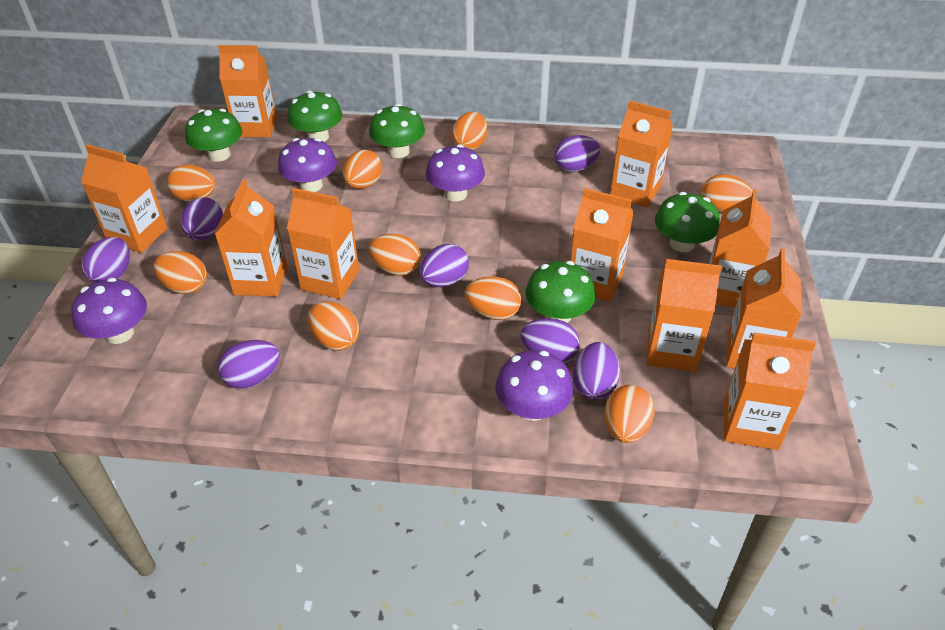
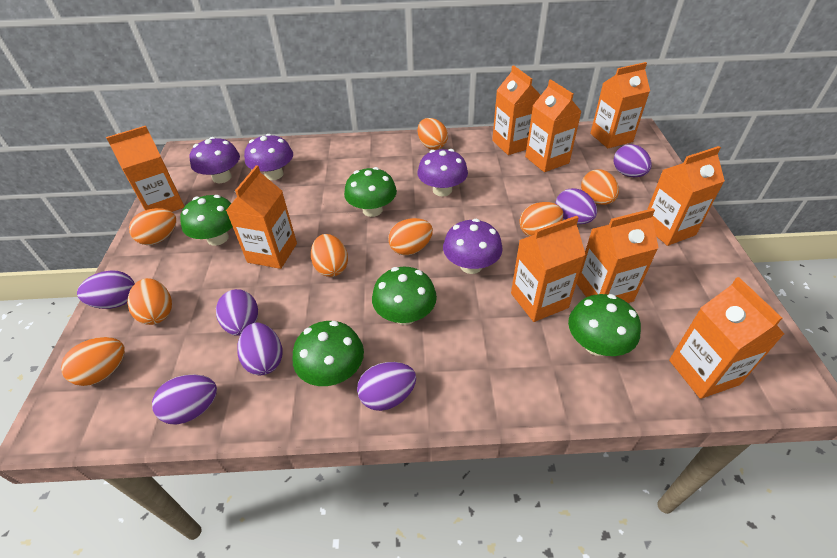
orange carton: 10 -> 9
orange egg: 9 -> 8

